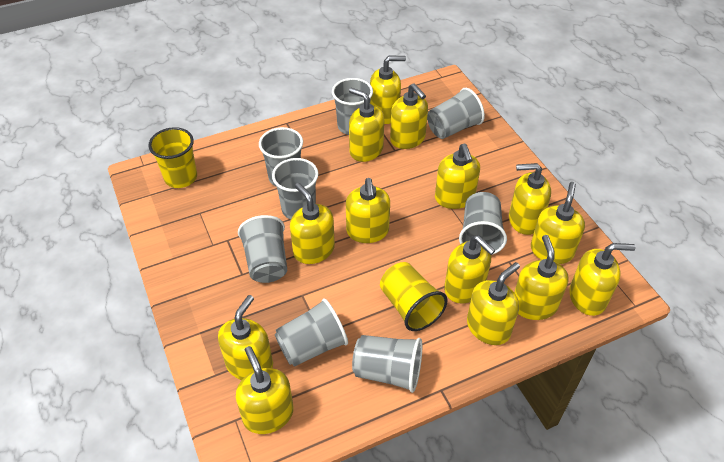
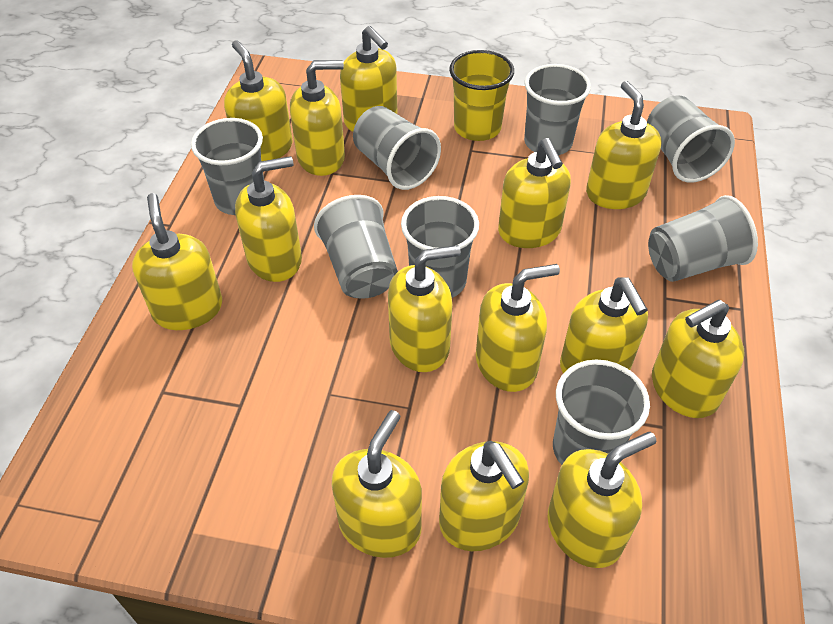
yellow cup: 2 -> 1

